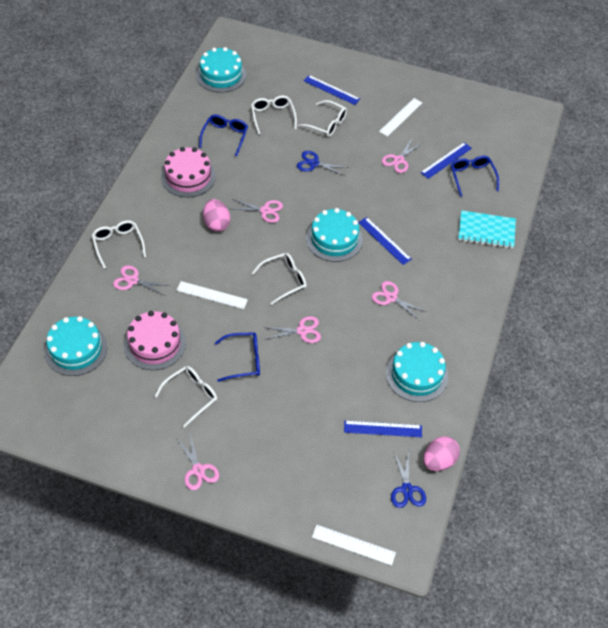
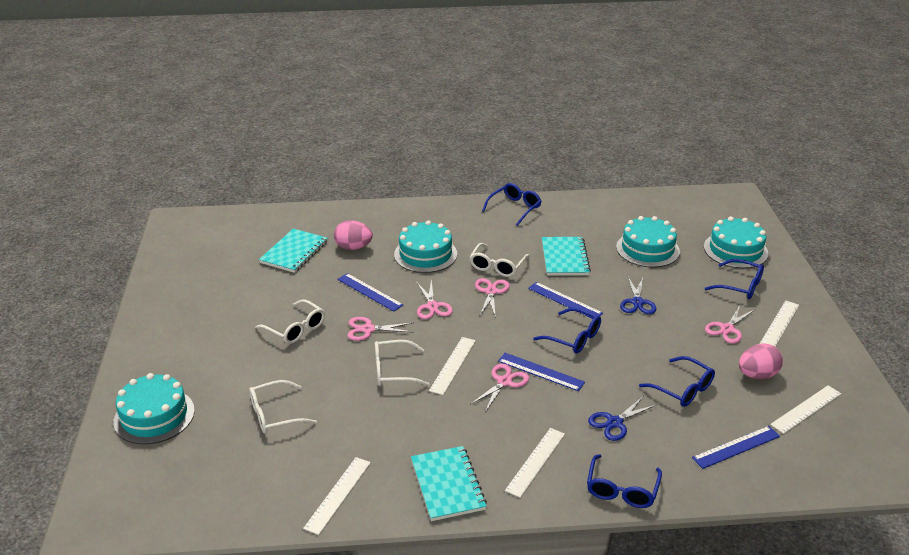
blue glasses: 3 -> 5
pink cake: 2 -> 0
pink scissors: 6 -> 5
turquoise notebook: 1 -> 3
white glasses: 5 -> 4
white ruler: 3 -> 5

